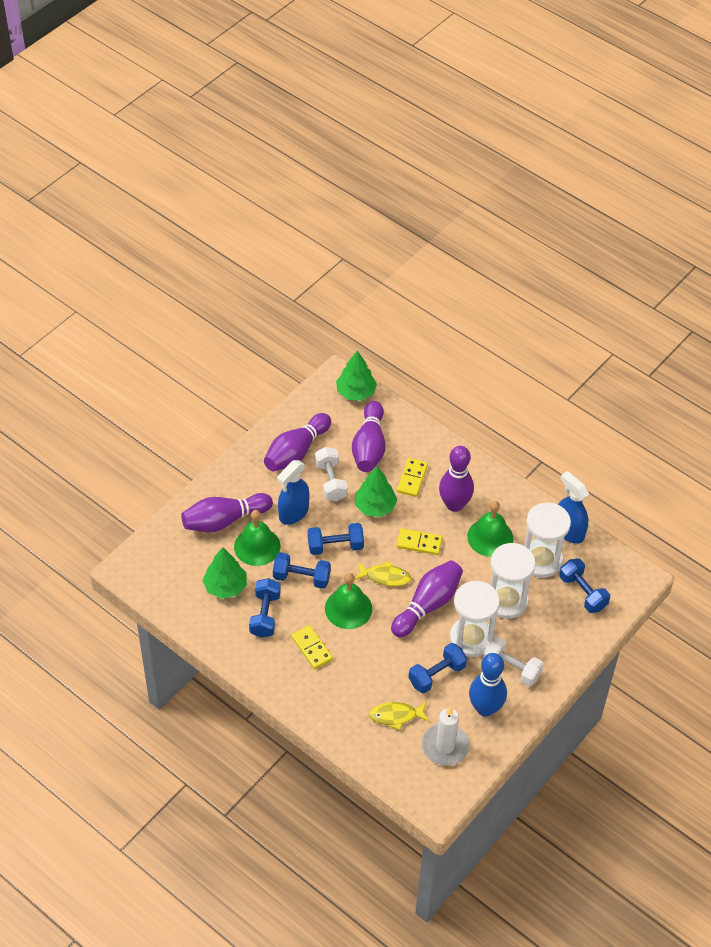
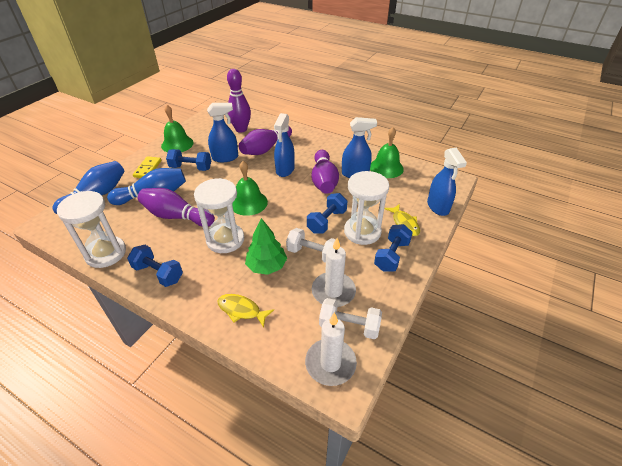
blue bowling pin: 1 -> 2
blue dumbbell: 5 -> 4
blue spray bottle: 2 -> 4
green tree: 3 -> 1
purple bowling pin: 5 -> 4
white candle: 1 -> 2
yellow domino: 3 -> 1

